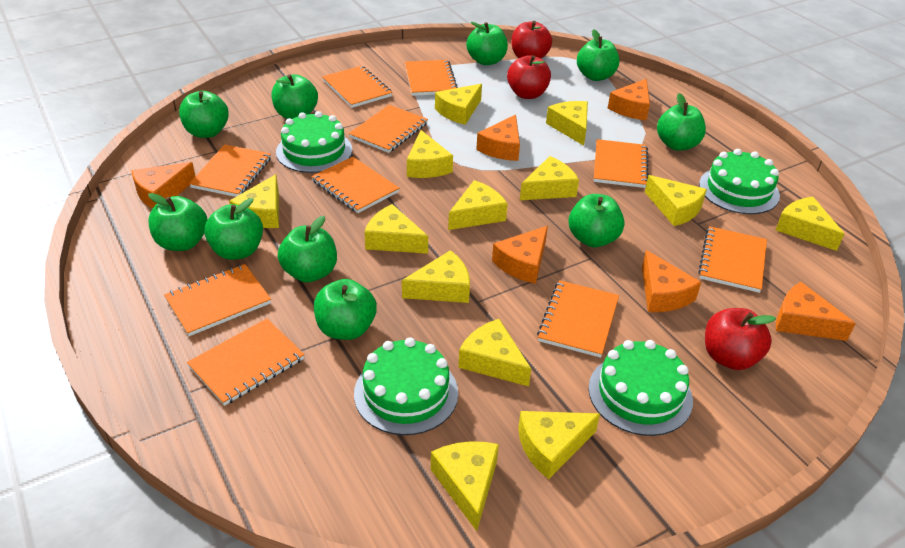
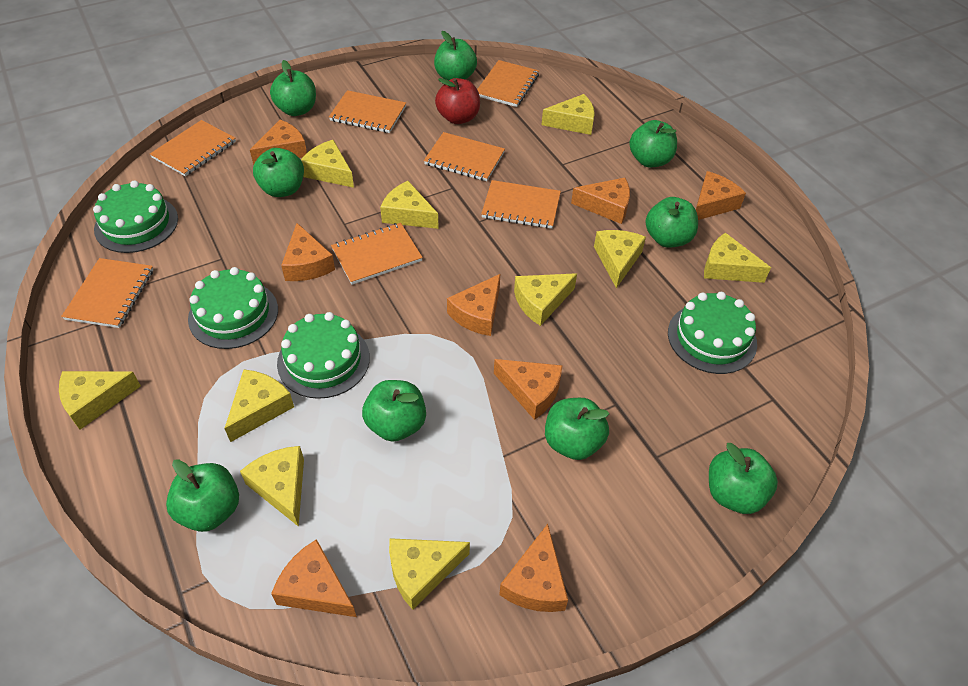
green apple: 10 -> 9
orange cheese: 6 -> 8
orange notebook: 10 -> 7
red apple: 3 -> 1
yellow cheese: 13 -> 10

